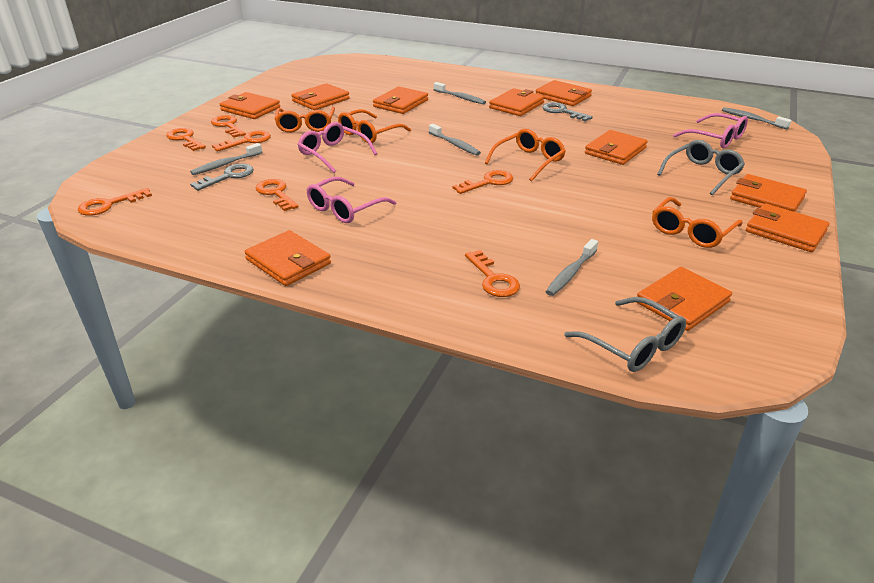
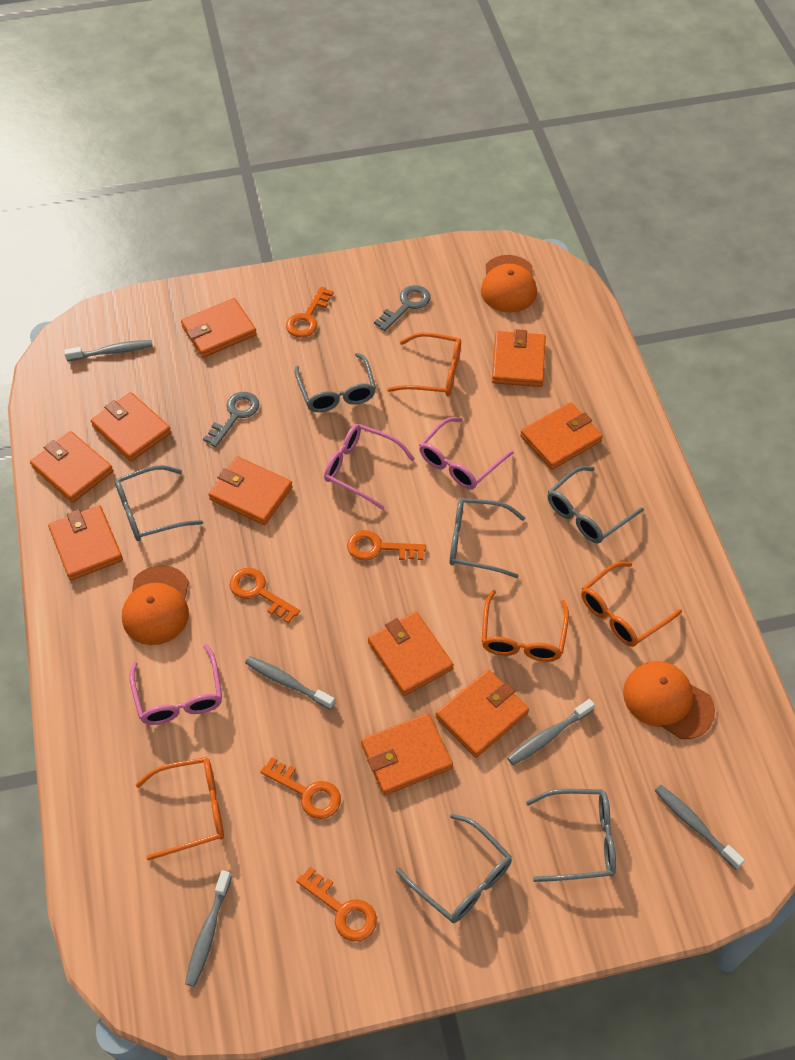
grey glasses: 2 -> 6
orange cap: 0 -> 3
orange key: 7 -> 5

